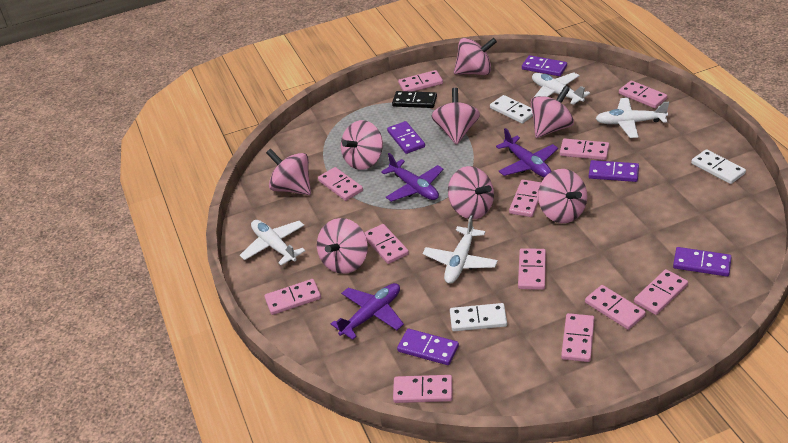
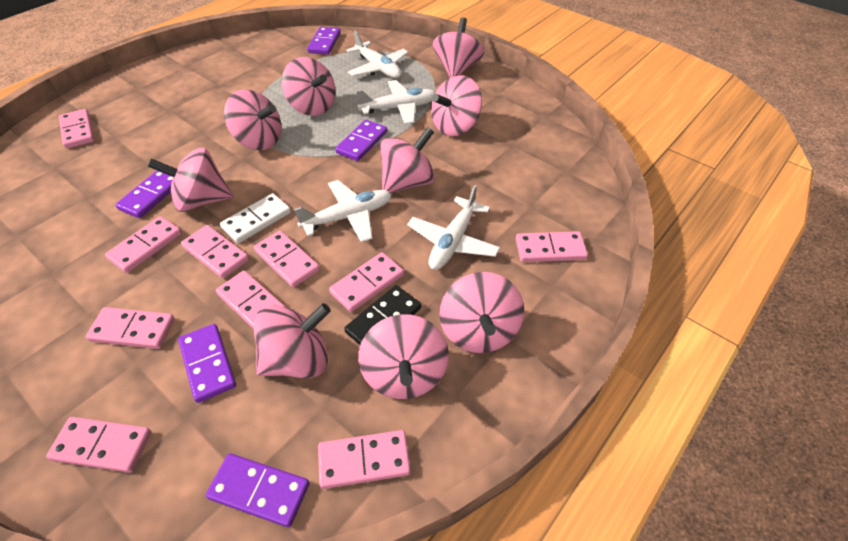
pink domino: 12 -> 10
pink spinning top: 8 -> 9
purple plane: 3 -> 0
white domino: 3 -> 1

